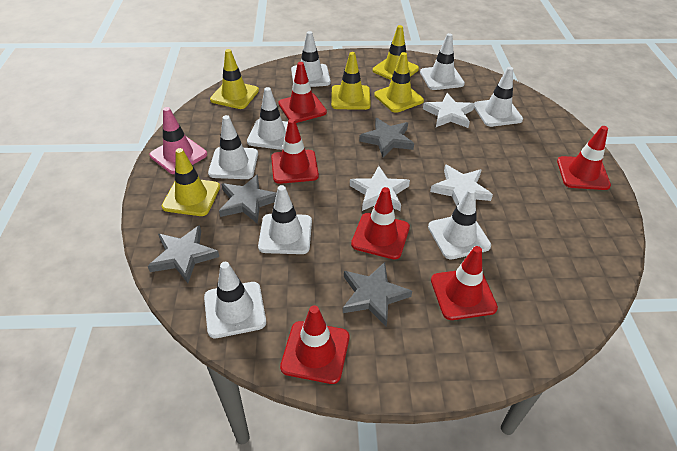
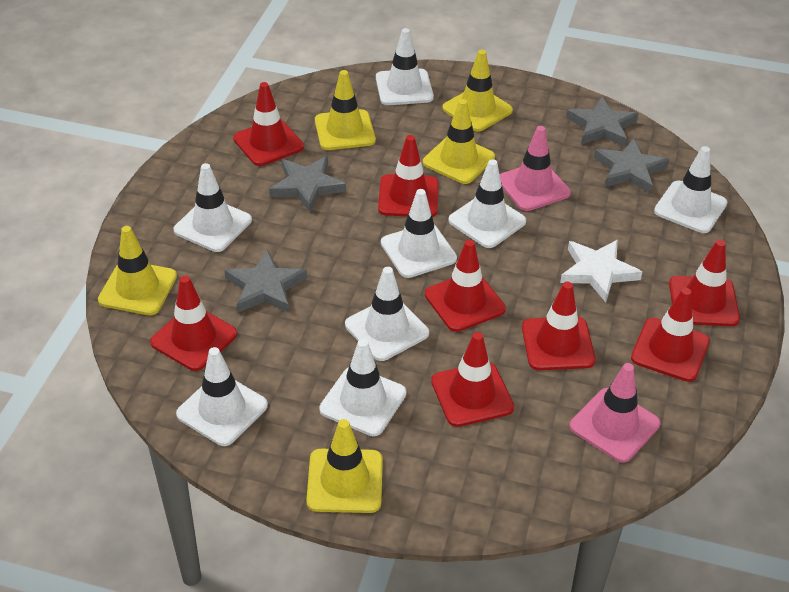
pink traffic cone: 1 -> 2
red traffic cone: 6 -> 8
white star: 3 -> 1

